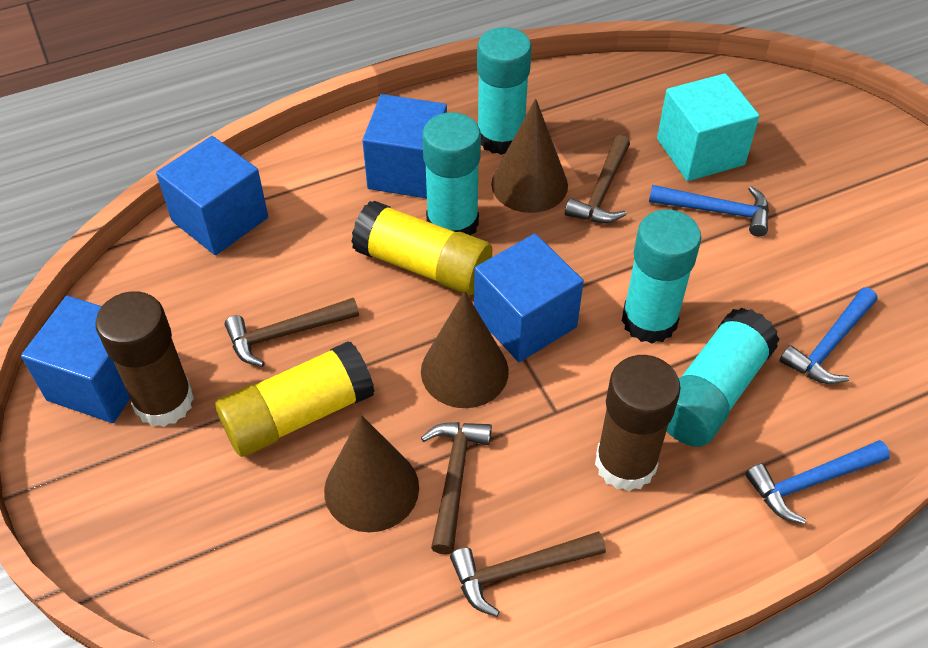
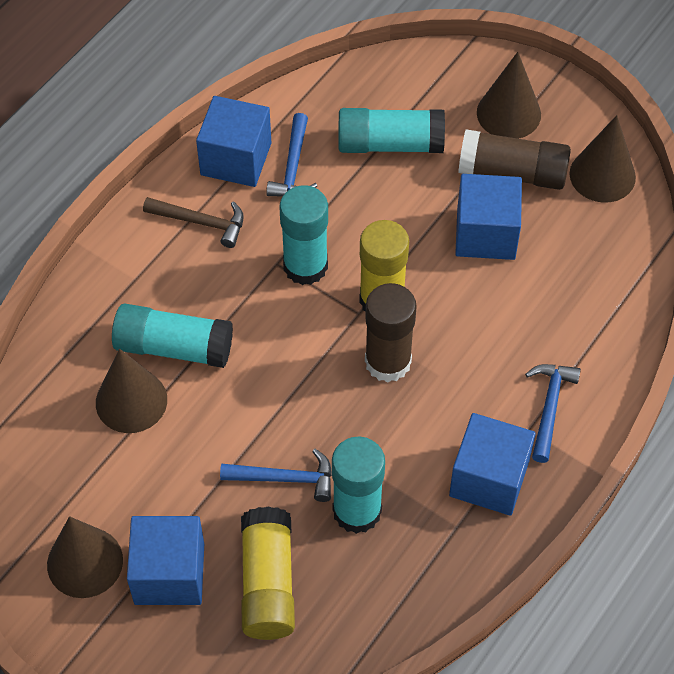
brown cone: 3 -> 4
brown hammer: 4 -> 1
turquoise cube: 1 -> 0

